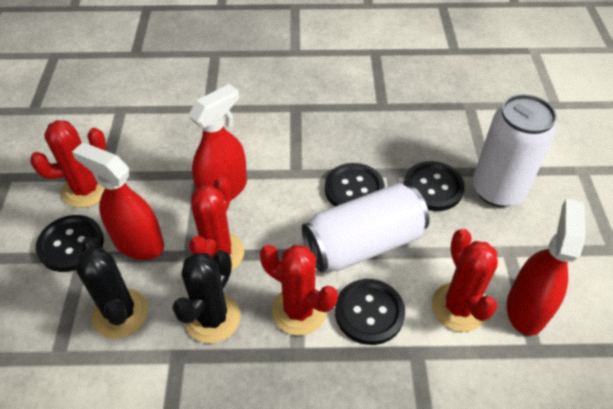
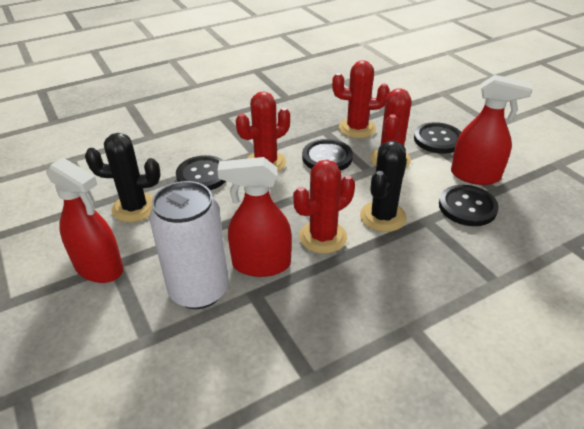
white can: 2 -> 1

